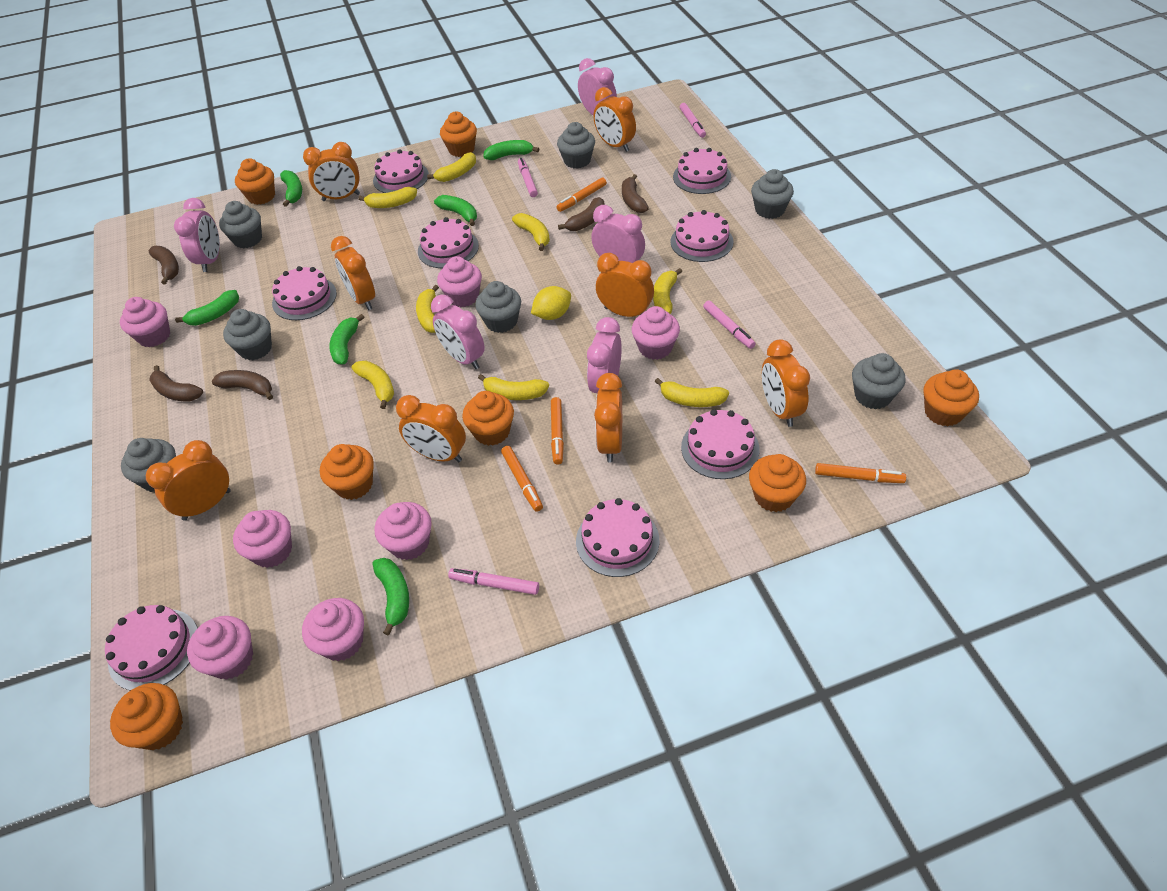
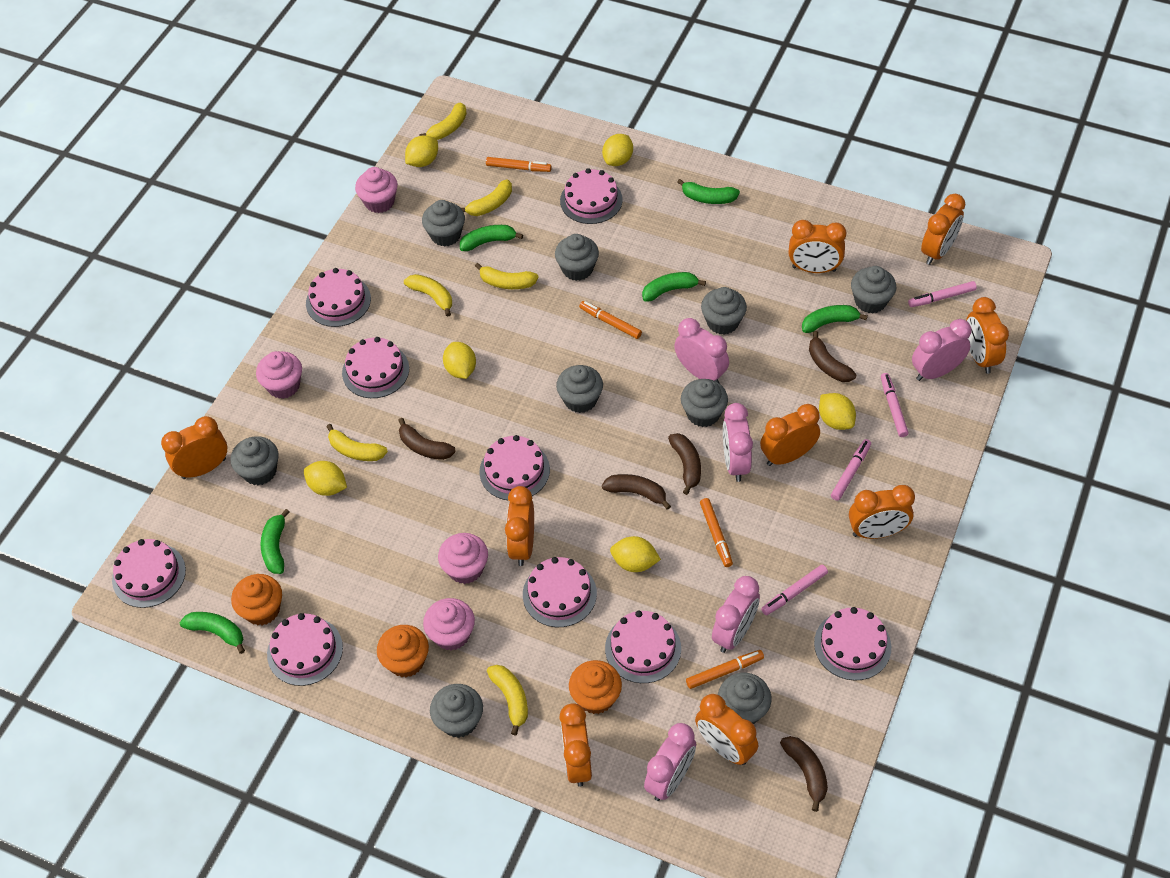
grey cupcake: 7 -> 9
orange clock: 8 -> 9
orange cupcake: 7 -> 3
pink cake: 8 -> 9
pink cupcake: 7 -> 4
yellow banana: 8 -> 6
yellow lemon: 1 -> 6

